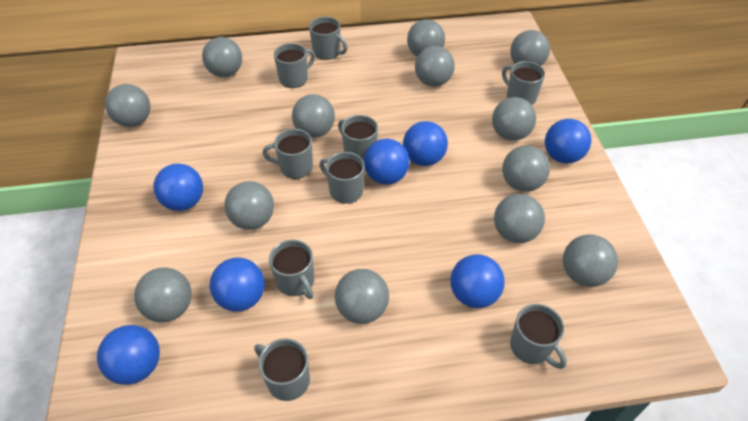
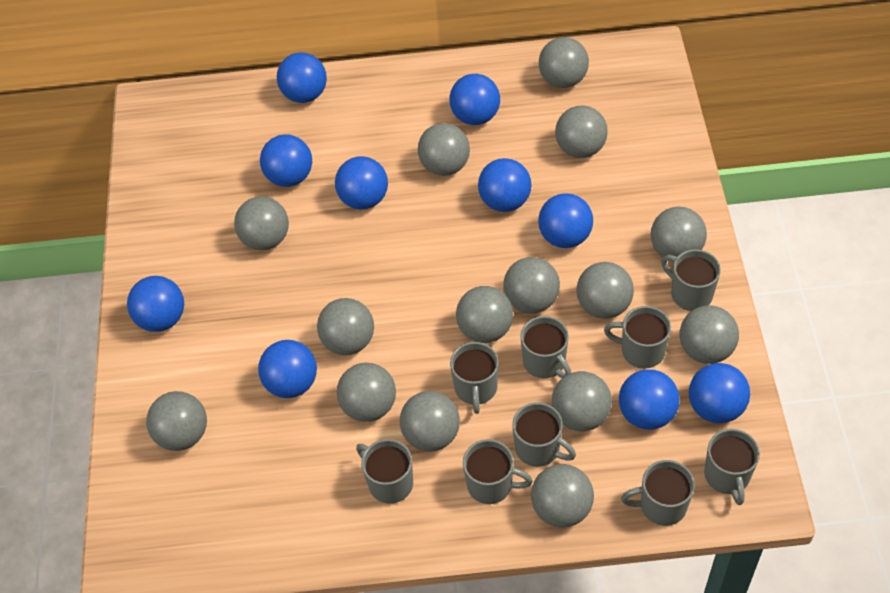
blue ball: 7 -> 10
grey ball: 13 -> 15

